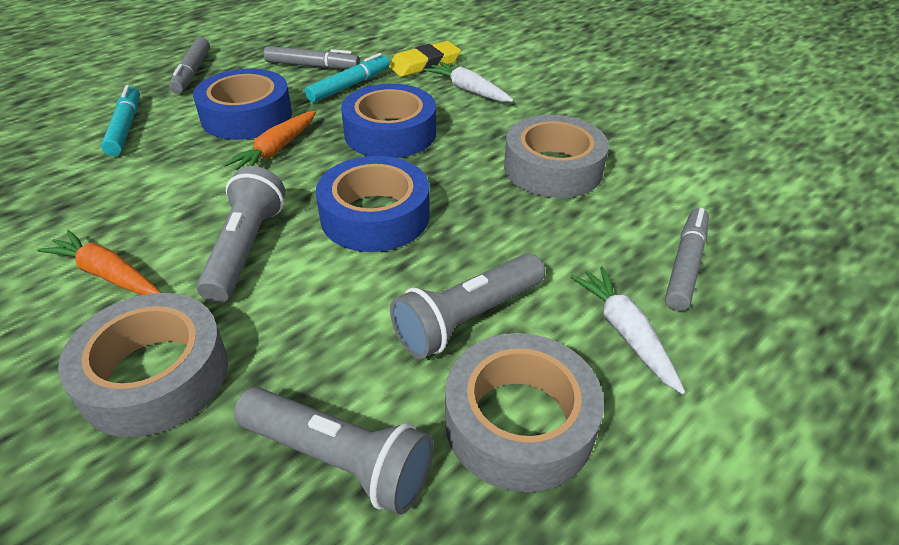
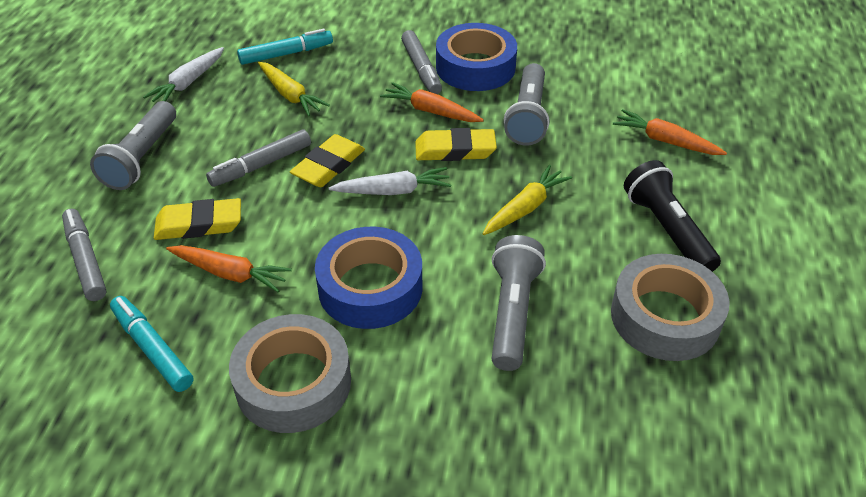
black flashlight: 0 -> 1
blue tape: 3 -> 2
grey tape: 3 -> 2
orange carrot: 2 -> 3
yellow carrot: 0 -> 2
yellow eraser: 1 -> 3

